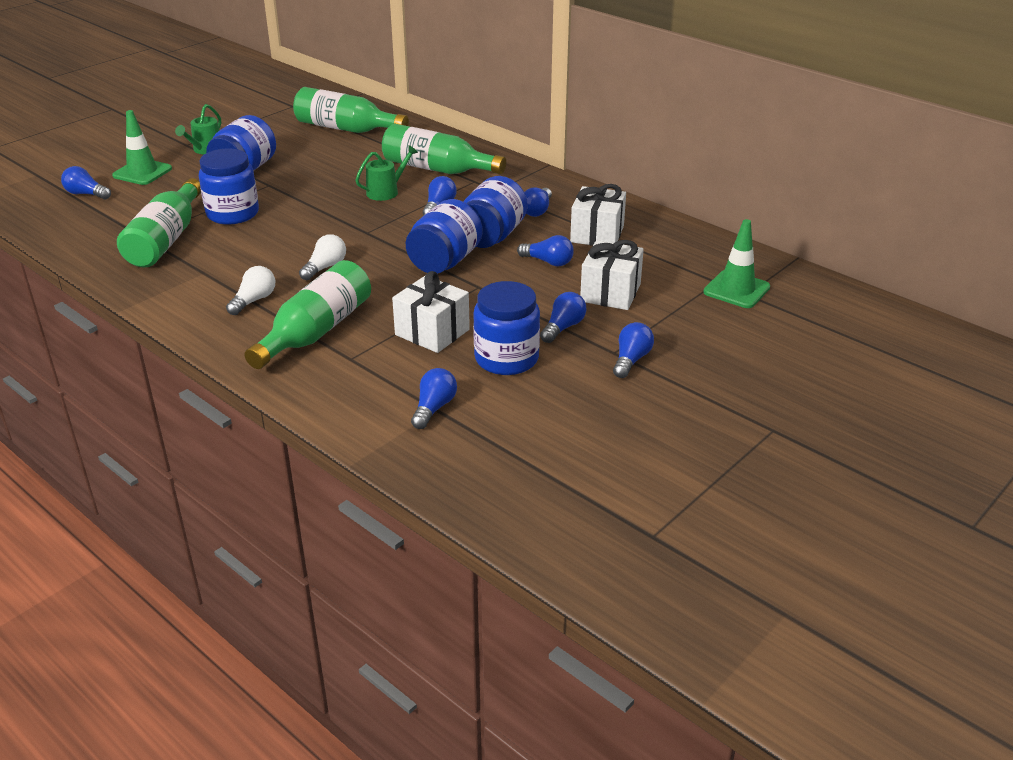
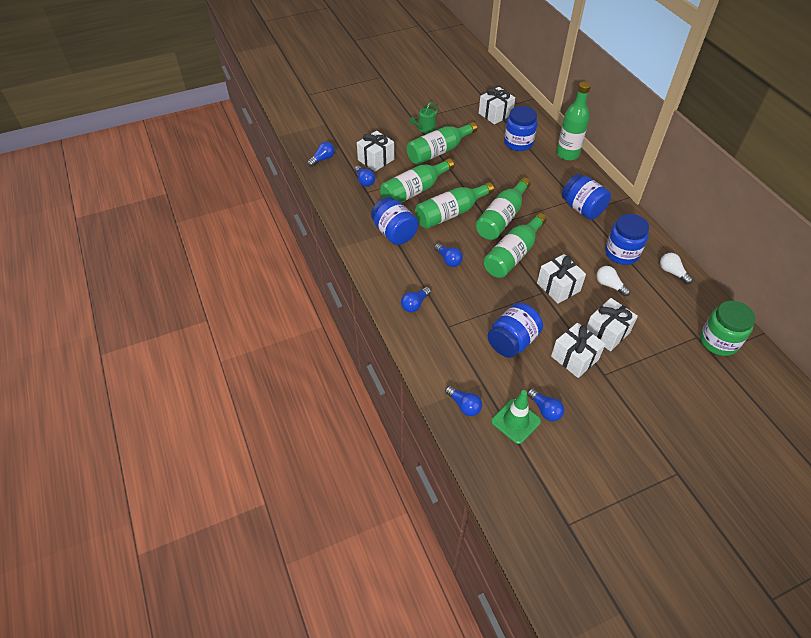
blue light bulb: 7 -> 6
green bottle: 4 -> 6
green jar: 0 -> 1
green traffic cone: 2 -> 1
green watering can: 2 -> 1
white gift: 3 -> 5

